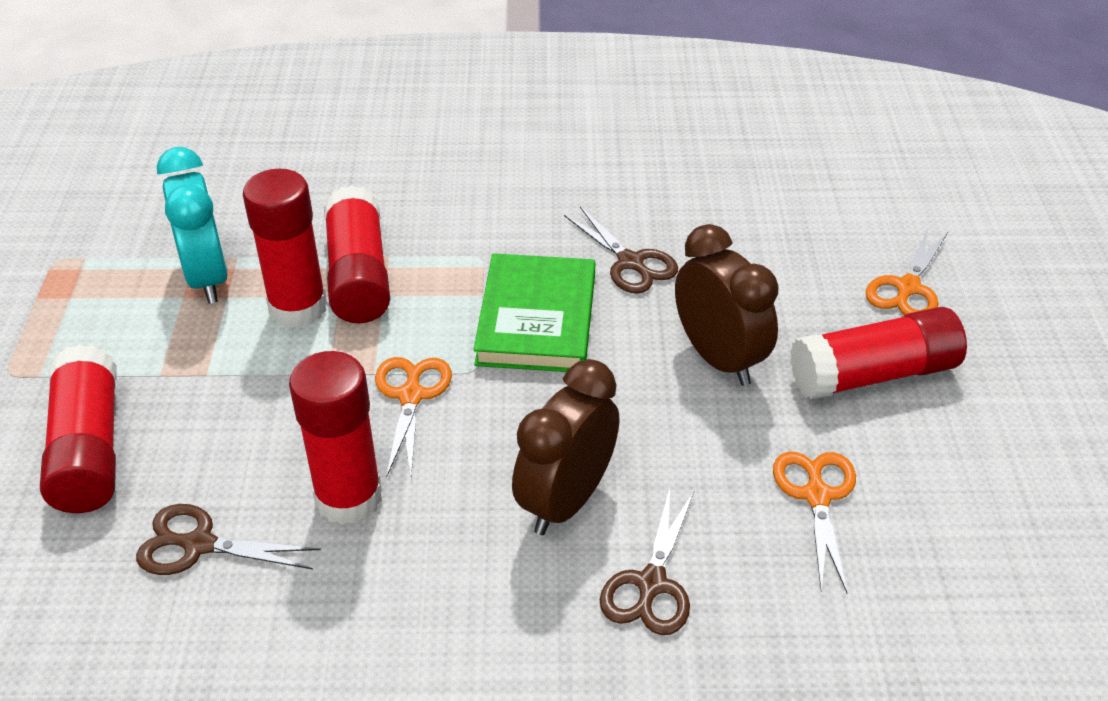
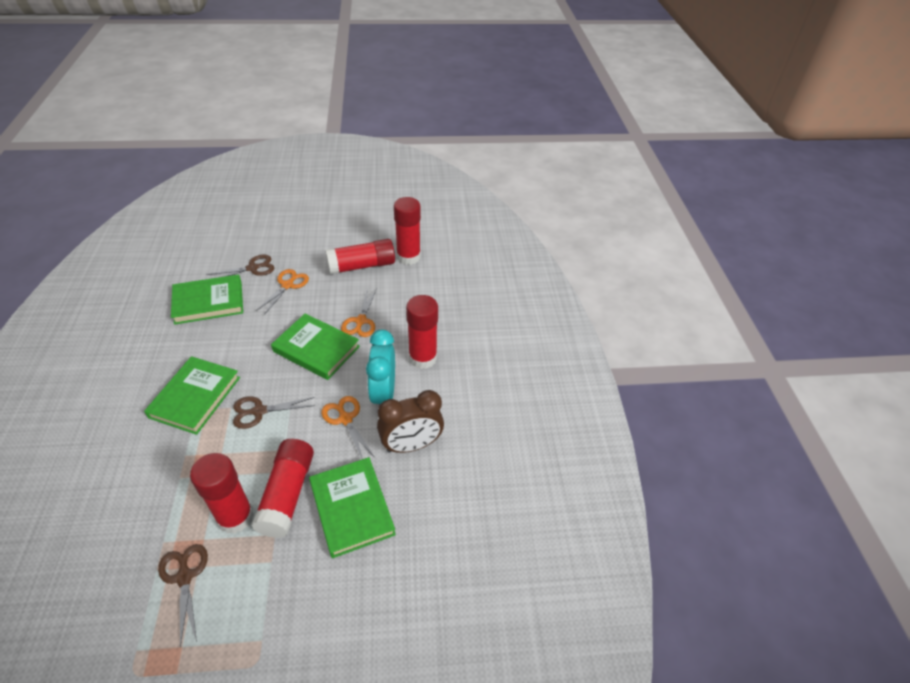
brown clock: 2 -> 1
green book: 1 -> 4

